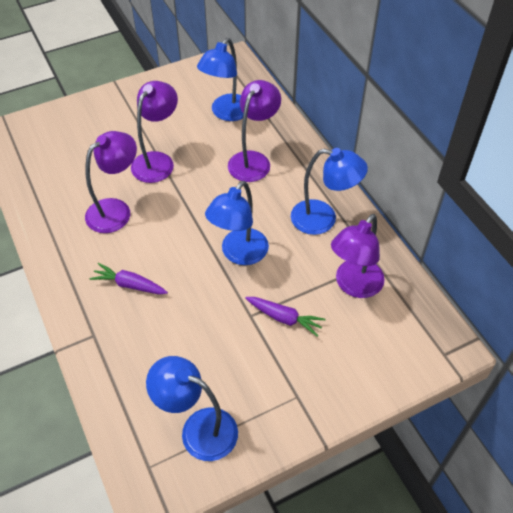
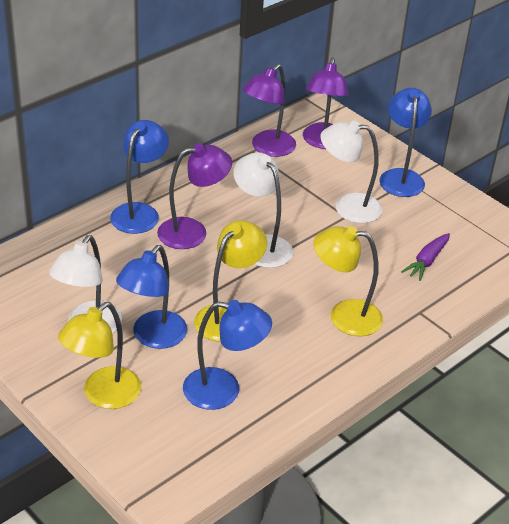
purple carrot: 2 -> 1
purple lamp: 4 -> 3
white lamp: 0 -> 3
yellow lamp: 0 -> 3

